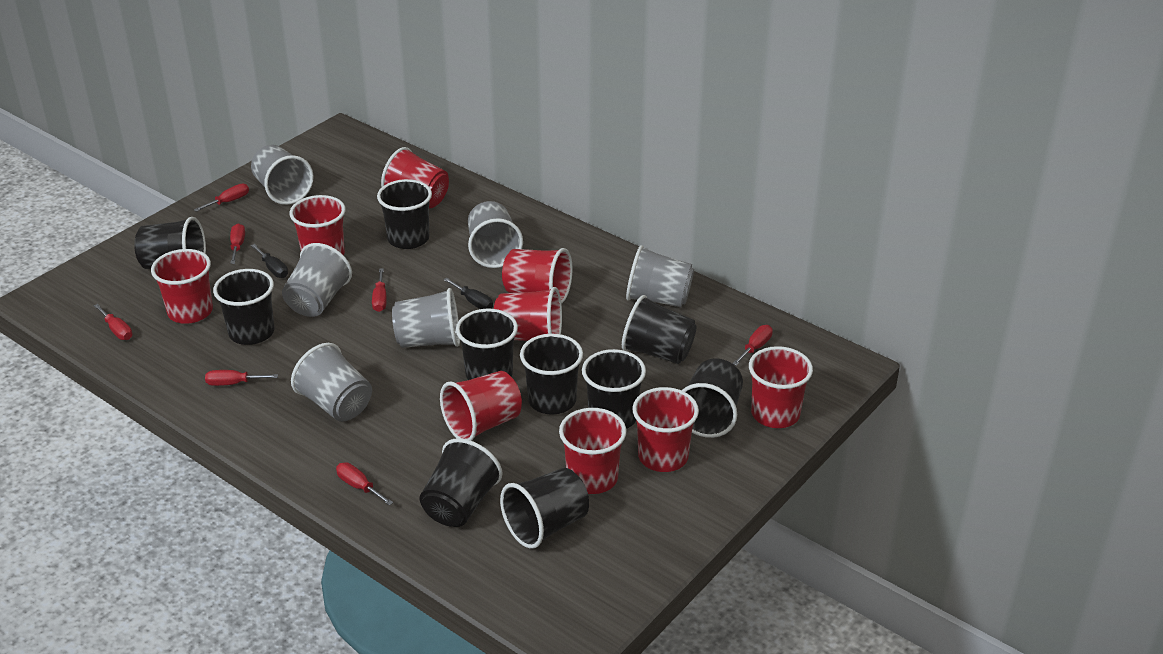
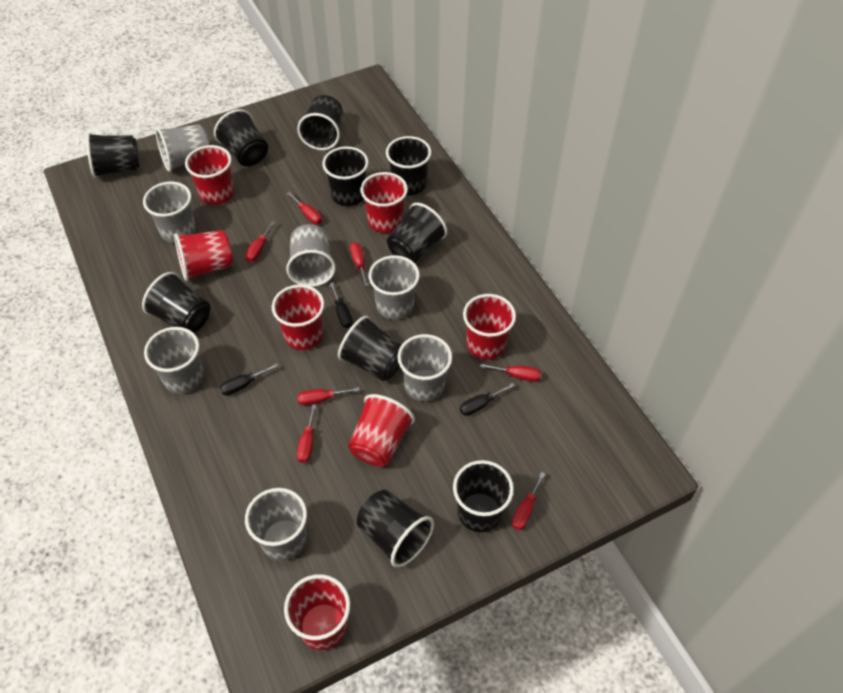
black screwdriver: 2 -> 3
grey cup: 6 -> 7
red cup: 9 -> 7

